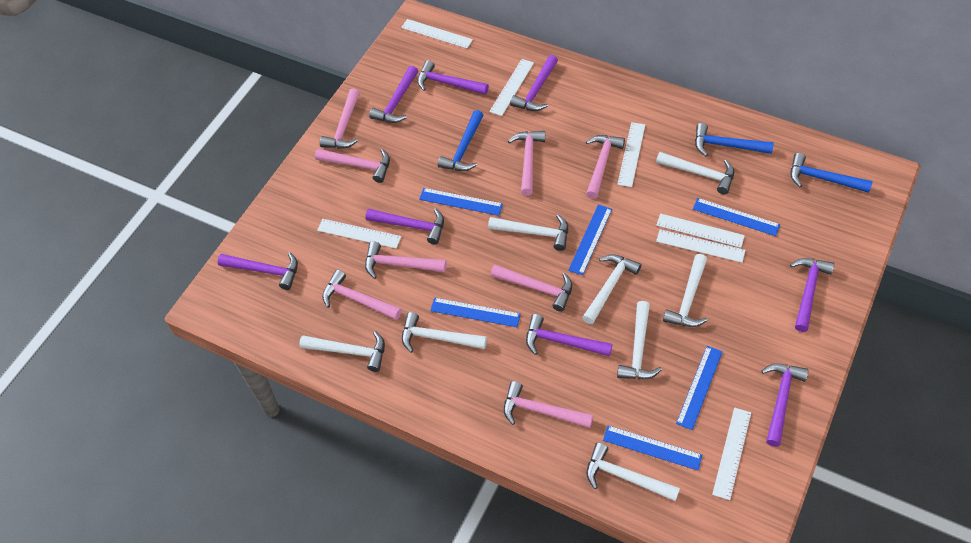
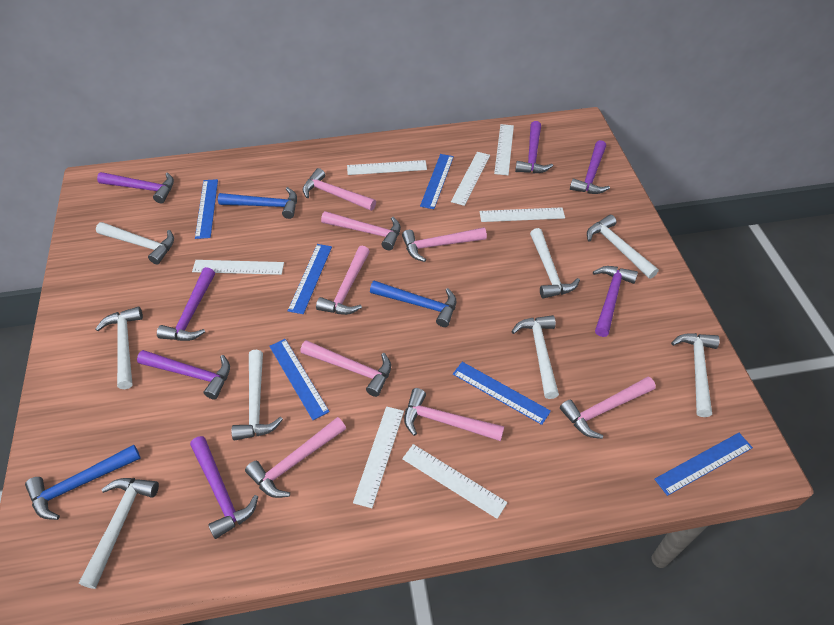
purple hammer: 8 -> 7

